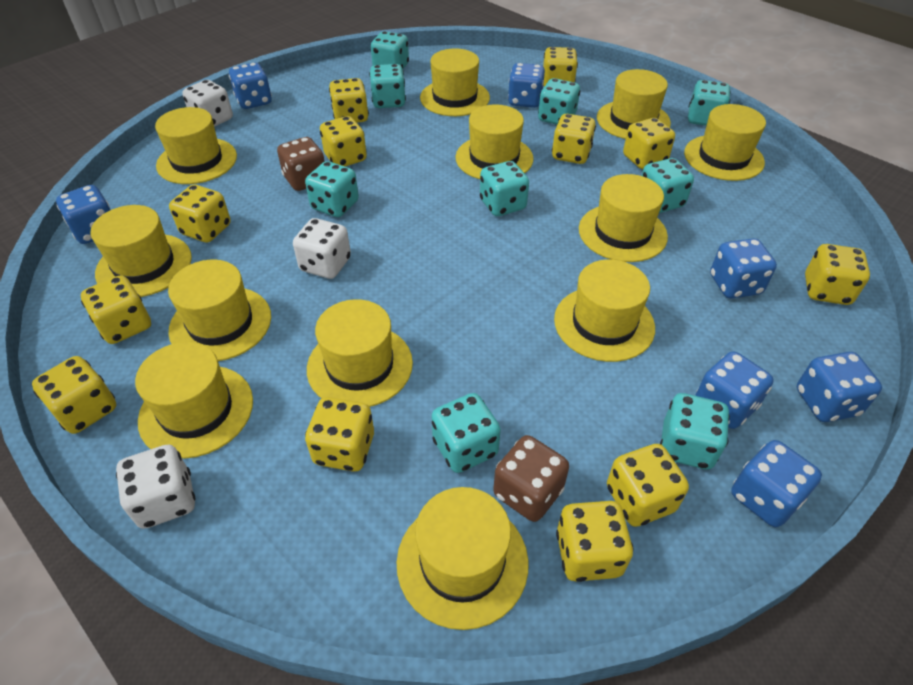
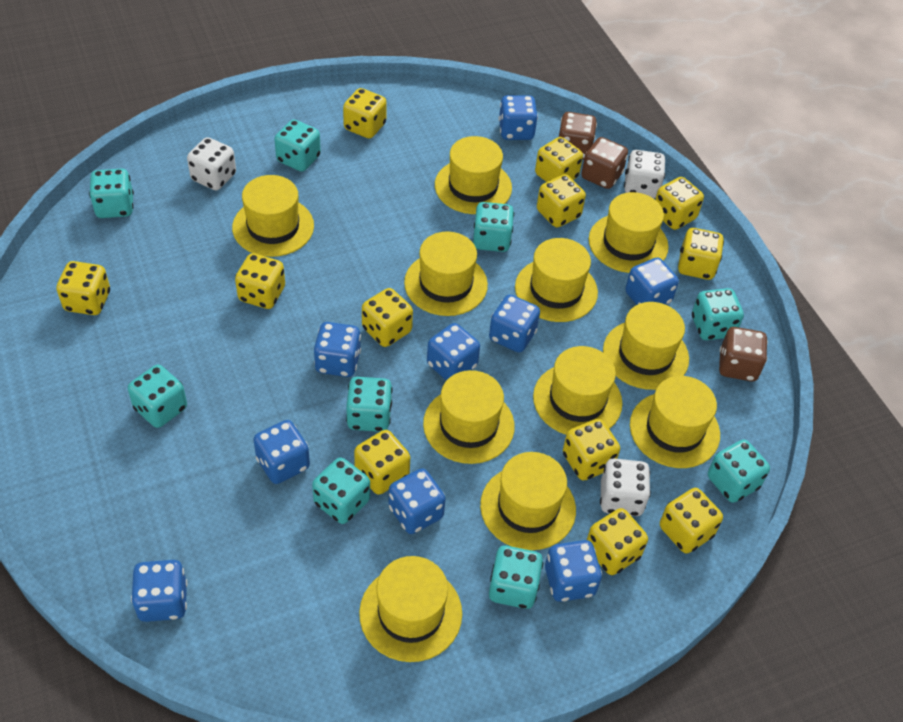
blue dice: 7 -> 9
brown dice: 2 -> 3
yellow hat: 12 -> 11

